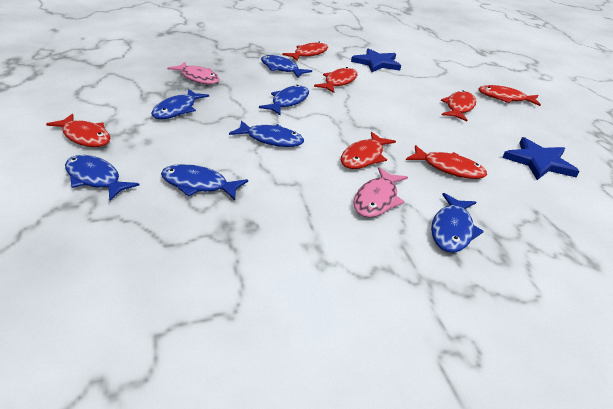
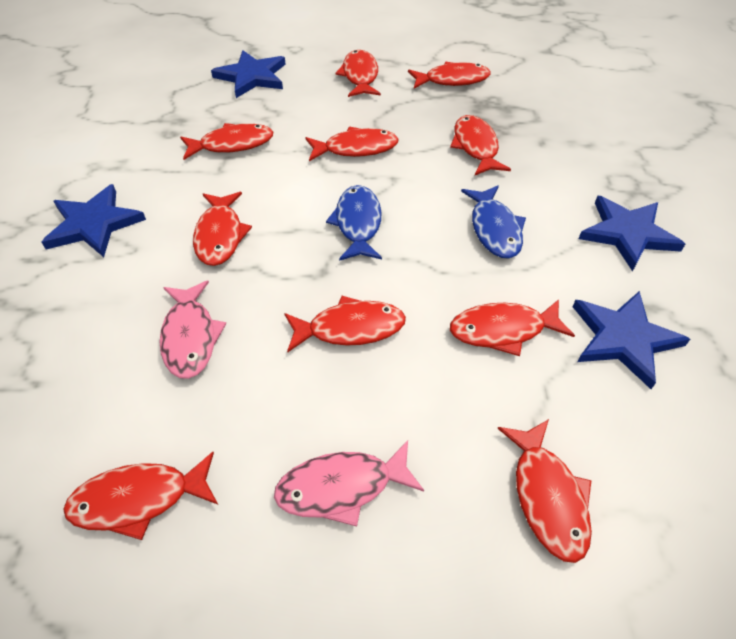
blue fish: 7 -> 2
blue star: 2 -> 4
red fish: 7 -> 10

